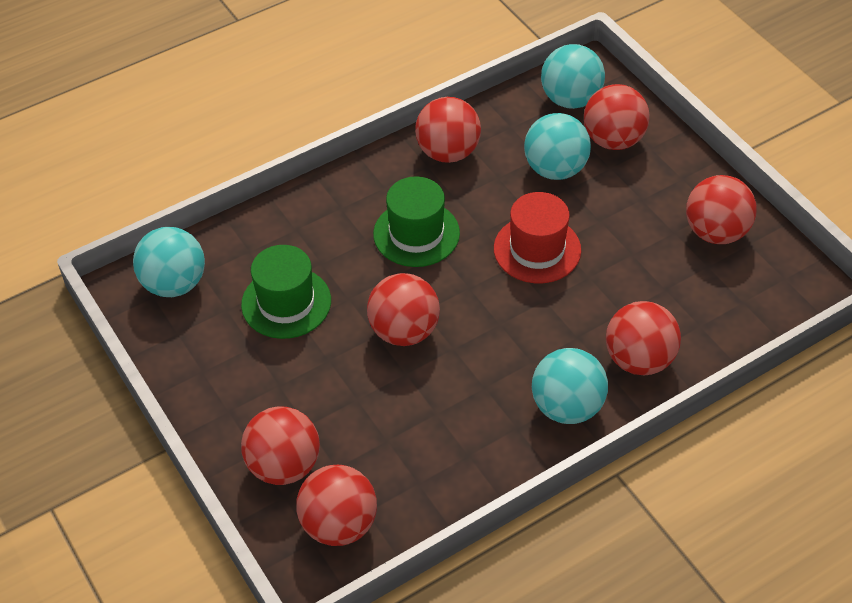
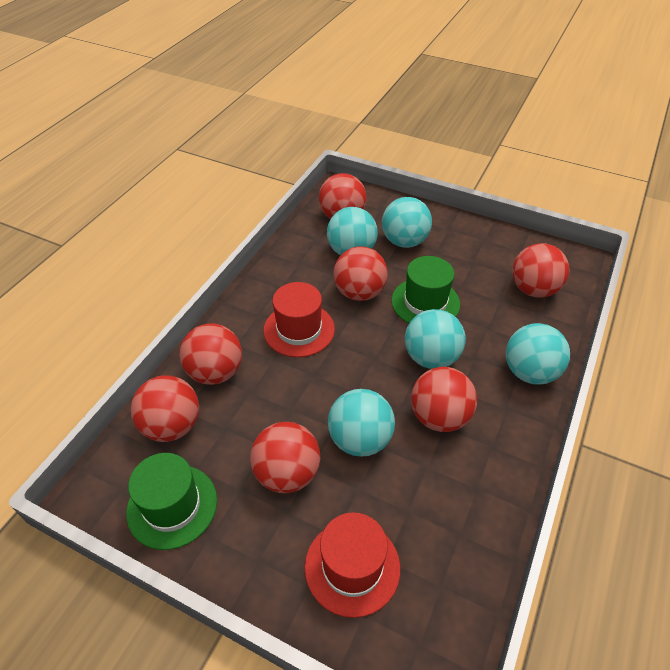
red hat: 1 -> 2
turquoise ball: 4 -> 5

